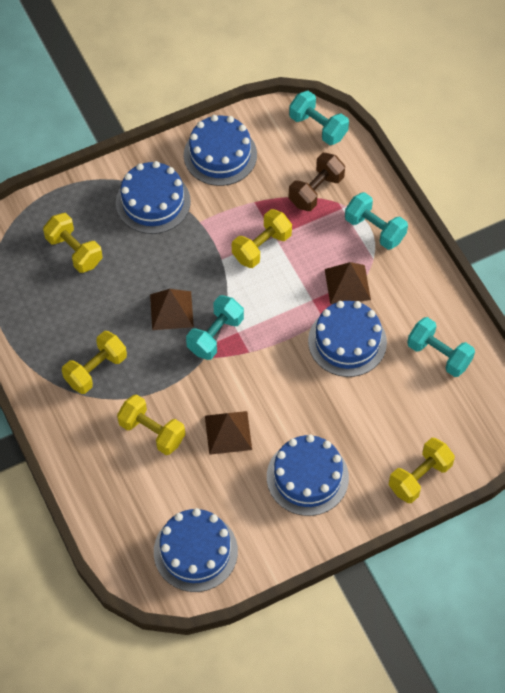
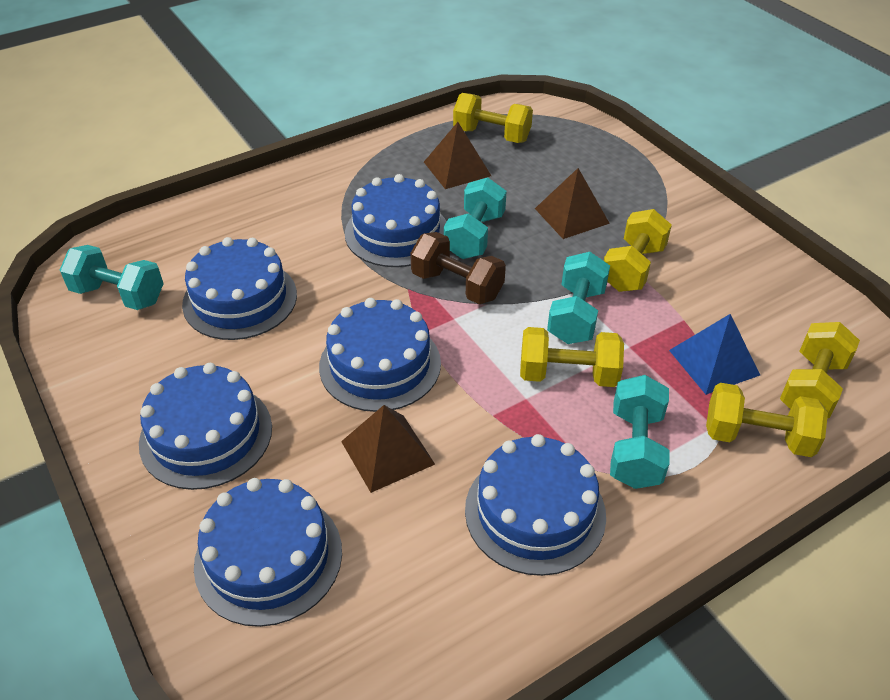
blue cake: 5 -> 6
blue pyramid: 0 -> 1

